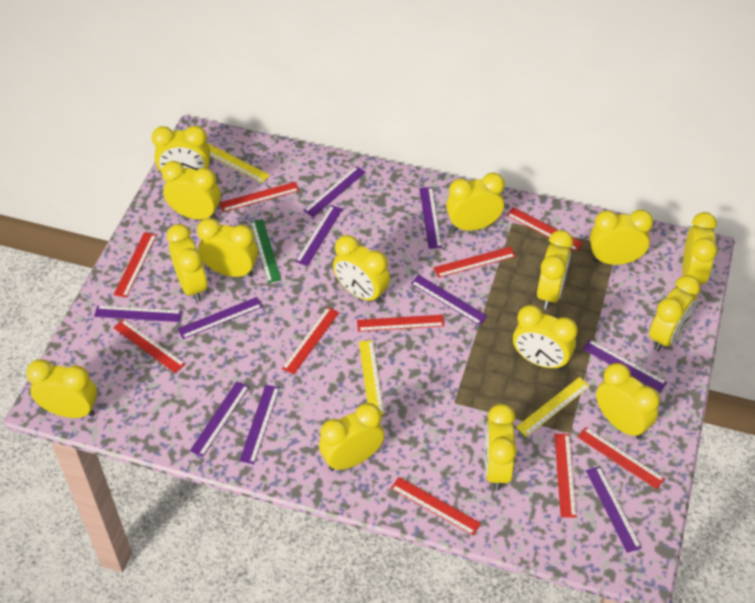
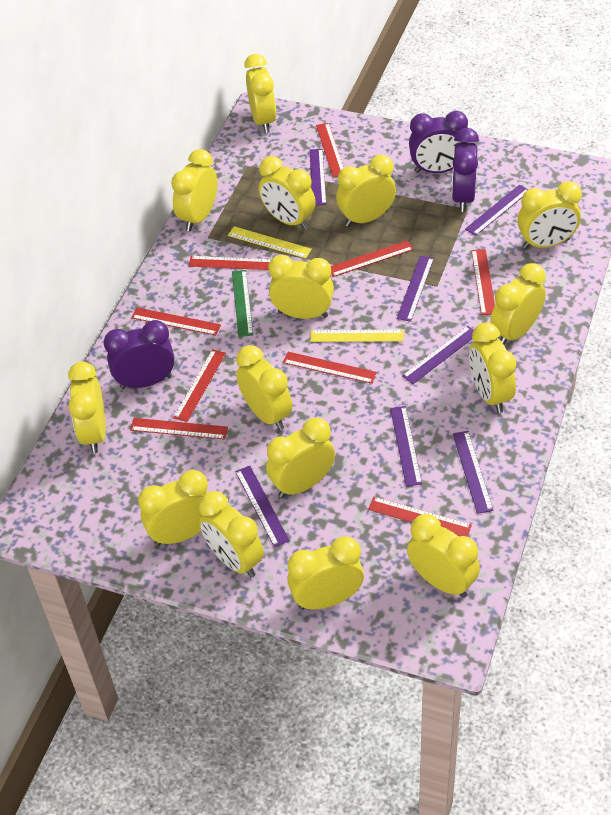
purple clock: 0 -> 3
purple ruler: 10 -> 7
red ruler: 10 -> 9
yellow ruler: 3 -> 2

